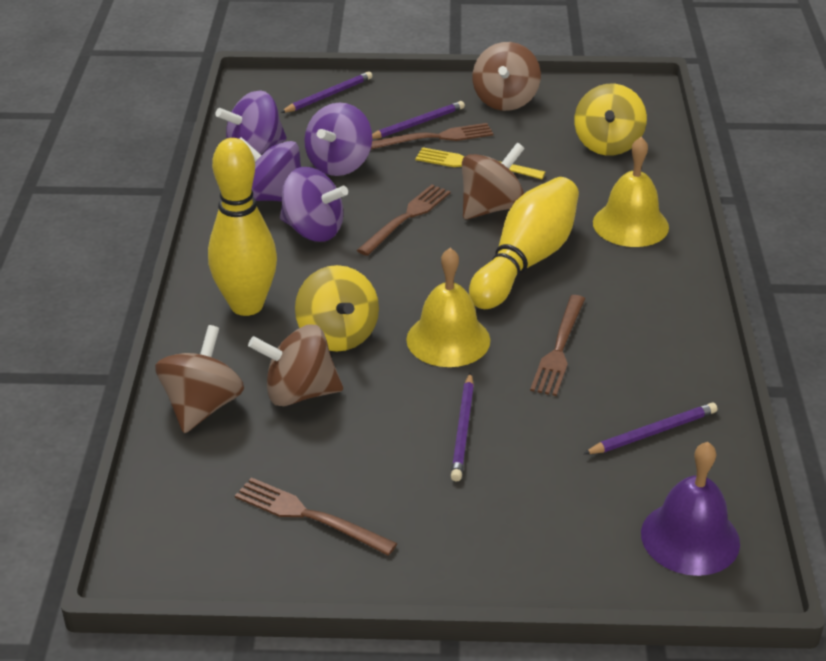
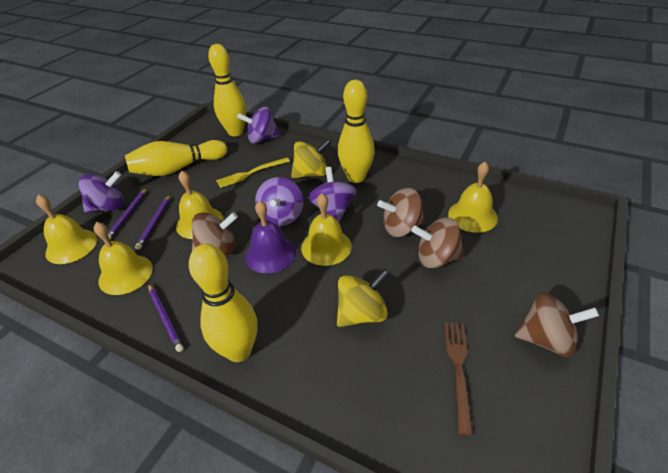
brown fork: 4 -> 1
purple pencil: 4 -> 3
yellow bell: 2 -> 5
yellow bowling pin: 2 -> 4

